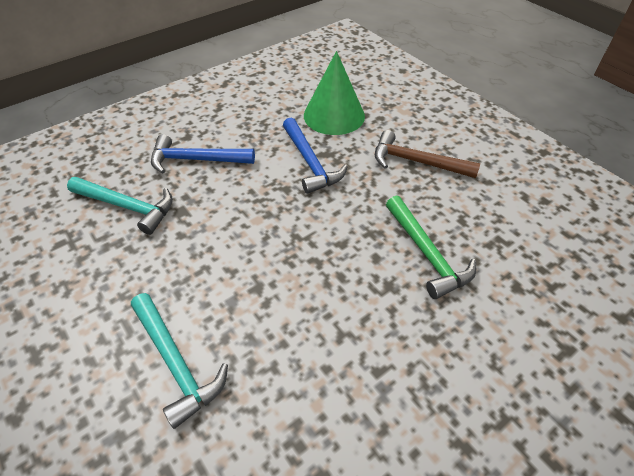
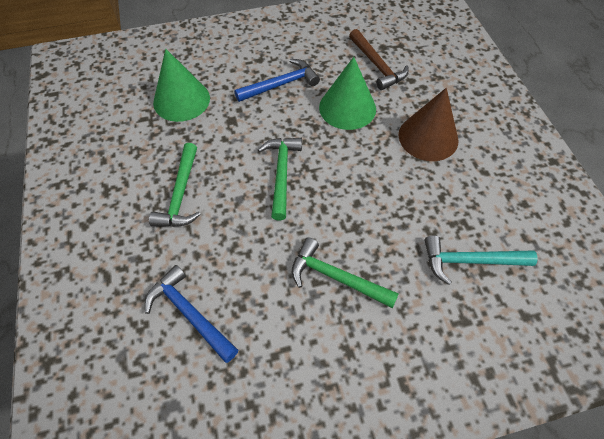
brown cone: 0 -> 1
green cone: 1 -> 2
green hammer: 1 -> 3
turquoise hammer: 2 -> 1

